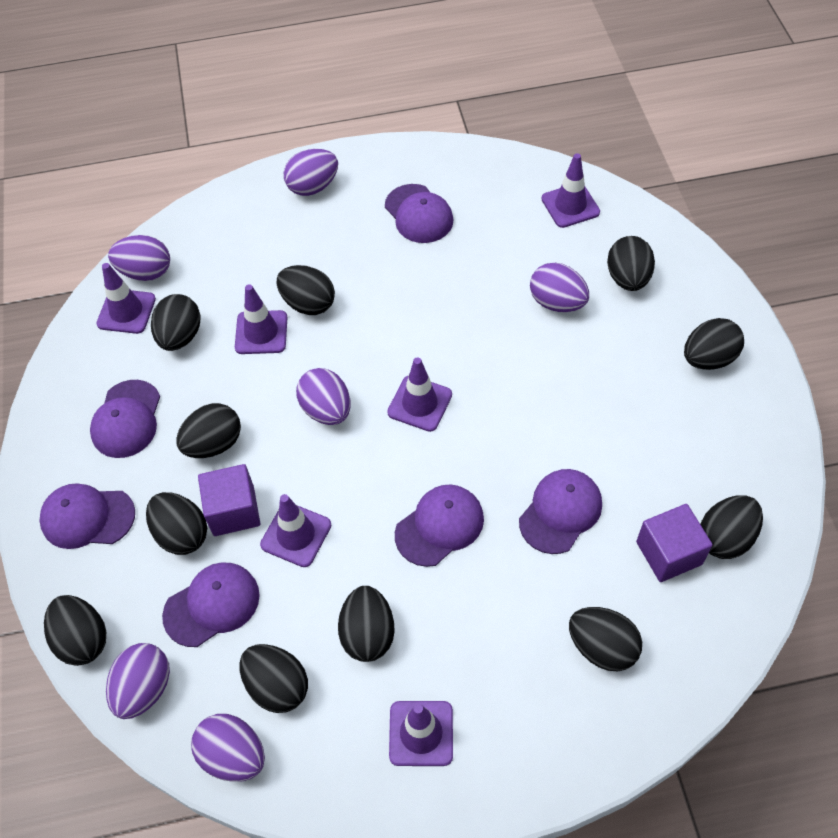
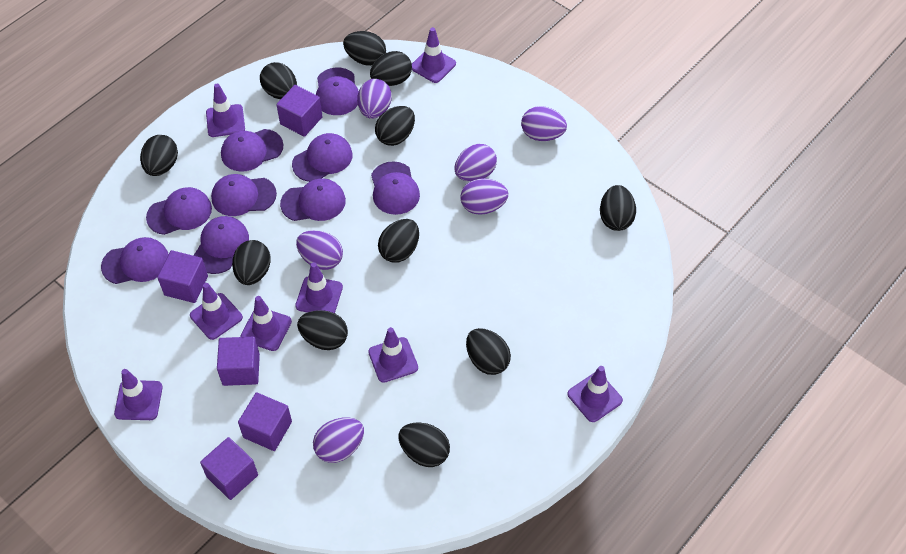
purple cap: 6 -> 9
purple cube: 2 -> 5
purple traffic cone: 6 -> 8

